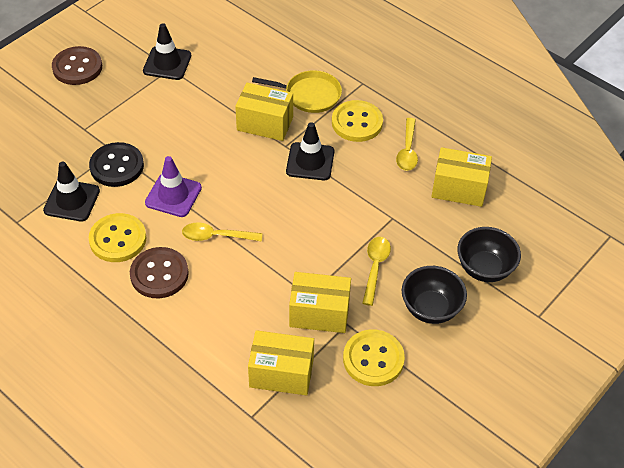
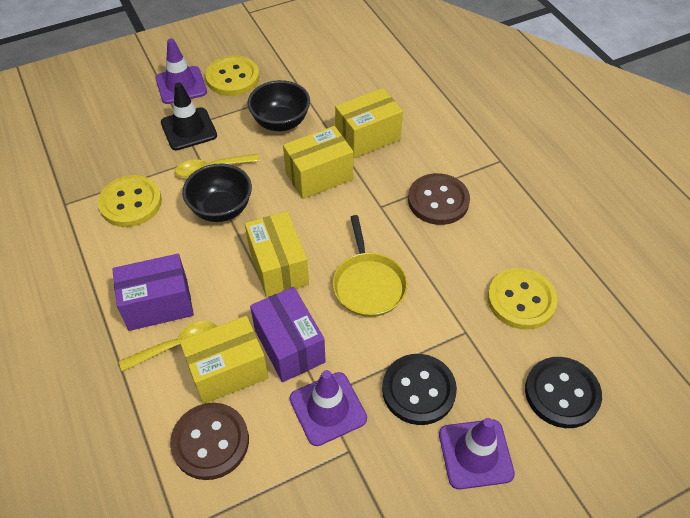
black button: 1 -> 2
black traffic cone: 3 -> 1
purple box: 0 -> 2
purple traffic cone: 1 -> 3
yellow spoon: 3 -> 2

